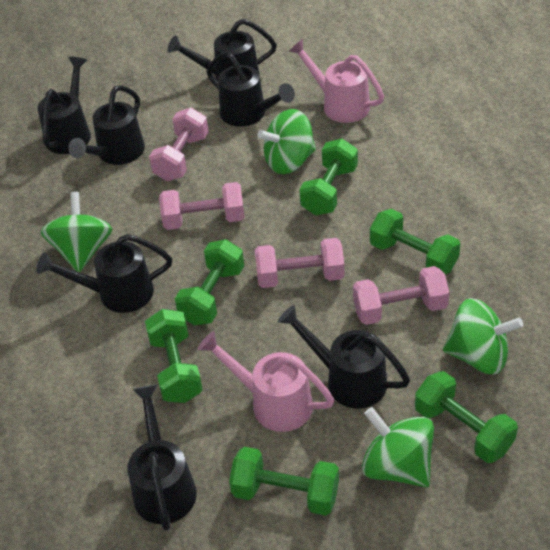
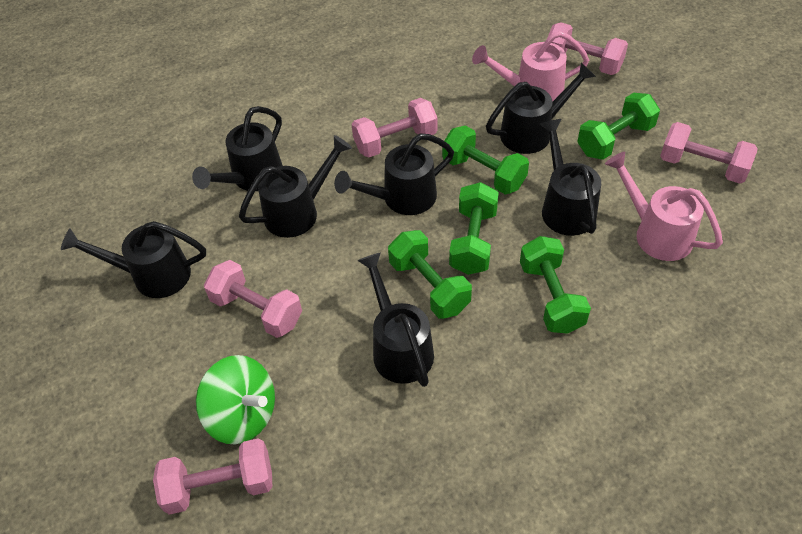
green dumbbell: 6 -> 5
green spinning top: 4 -> 1
pink dumbbell: 4 -> 5

